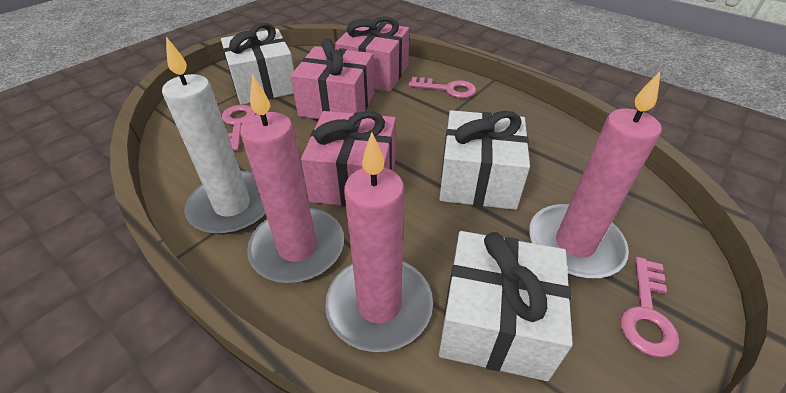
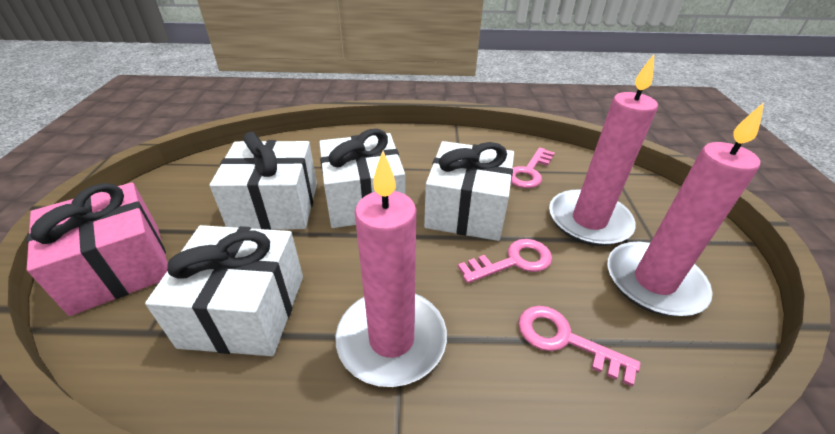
pink gift: 3 -> 1
white candle: 1 -> 0
white gift: 3 -> 4

